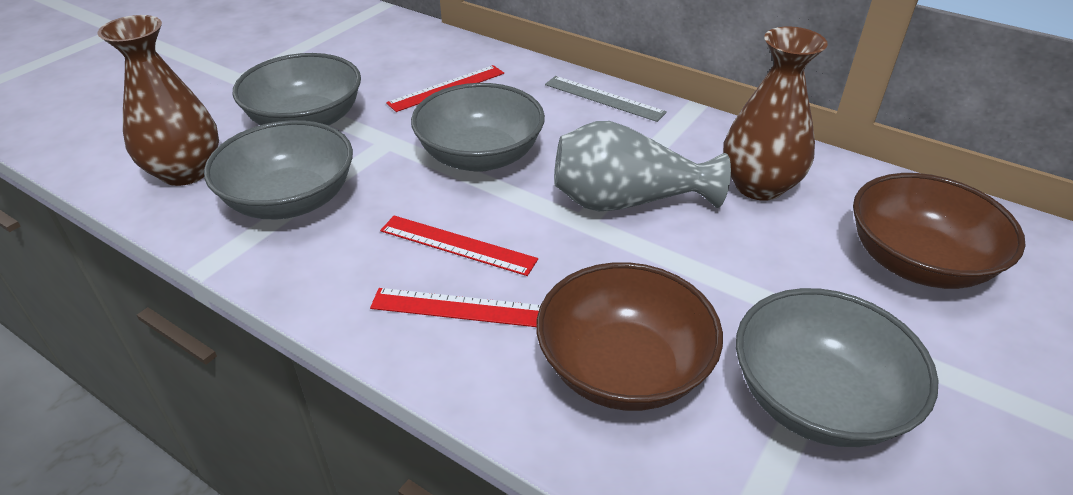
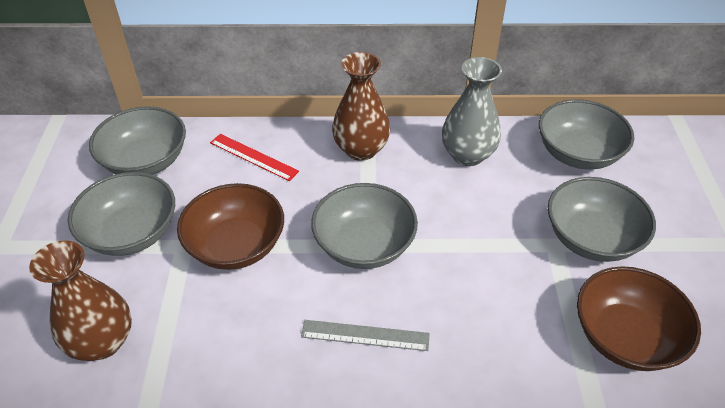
grey bowl: 4 -> 5
red ruler: 3 -> 1

